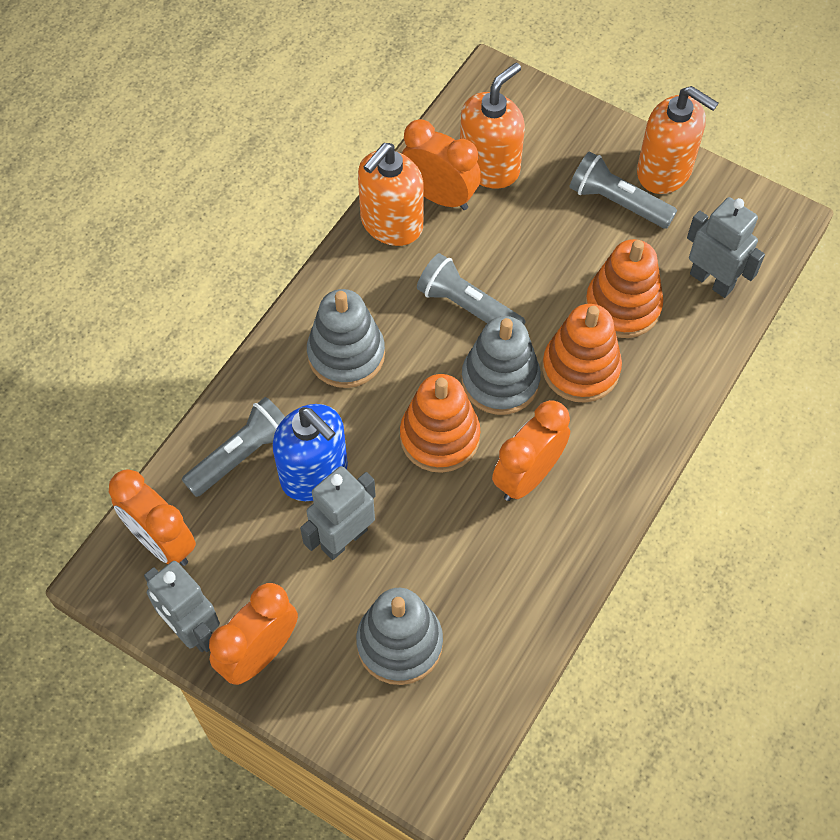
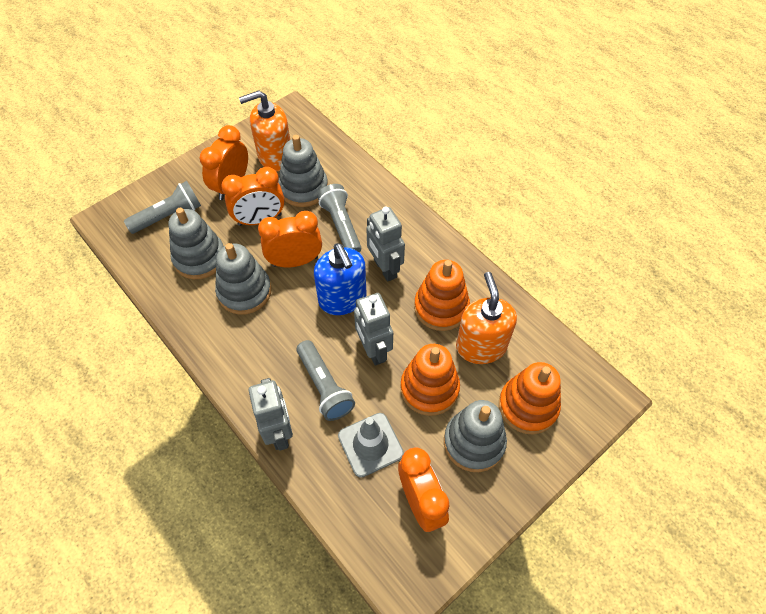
grey stacking toy: 3 -> 4
grey traffic cone: 0 -> 1
orange soap dispenser: 3 -> 2

